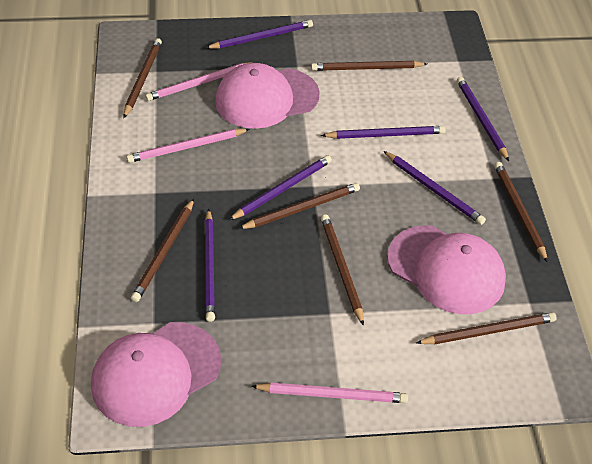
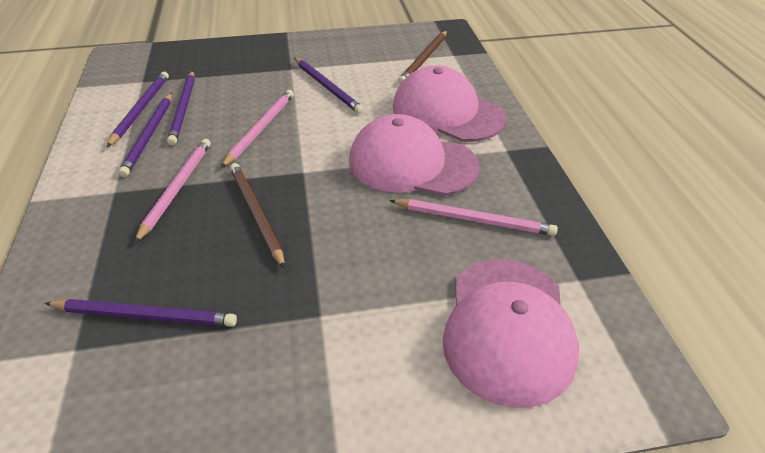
brown pencil: 7 -> 2
purple pencil: 6 -> 5

